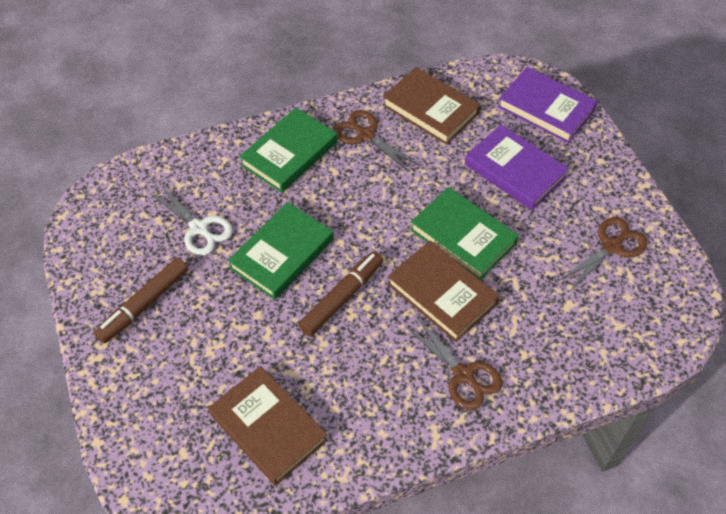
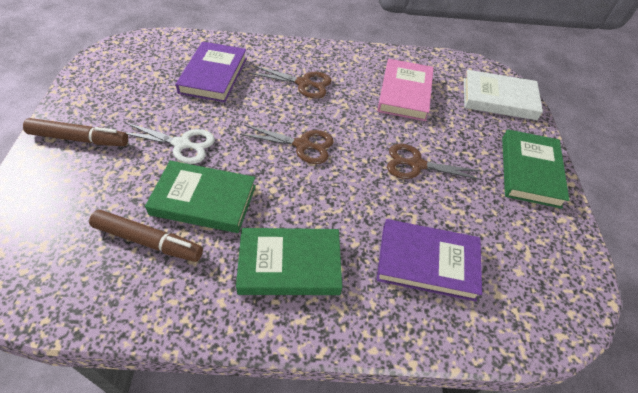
brown book: 3 -> 0
pink book: 0 -> 1
white book: 0 -> 1

